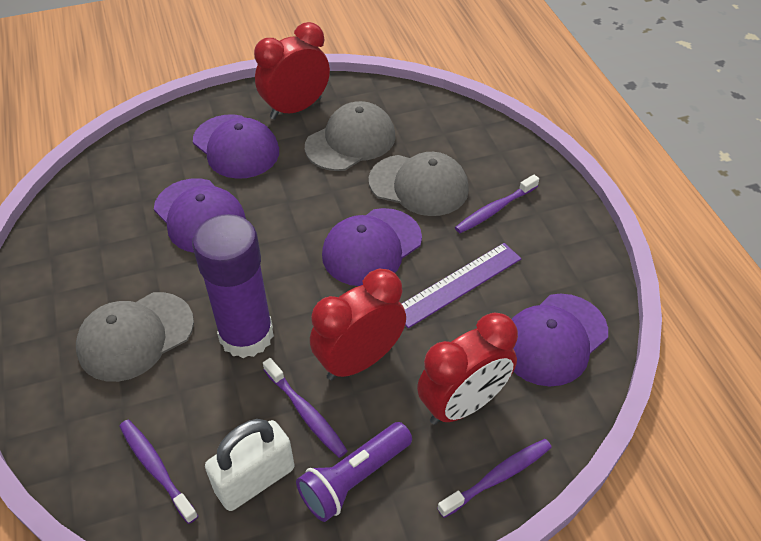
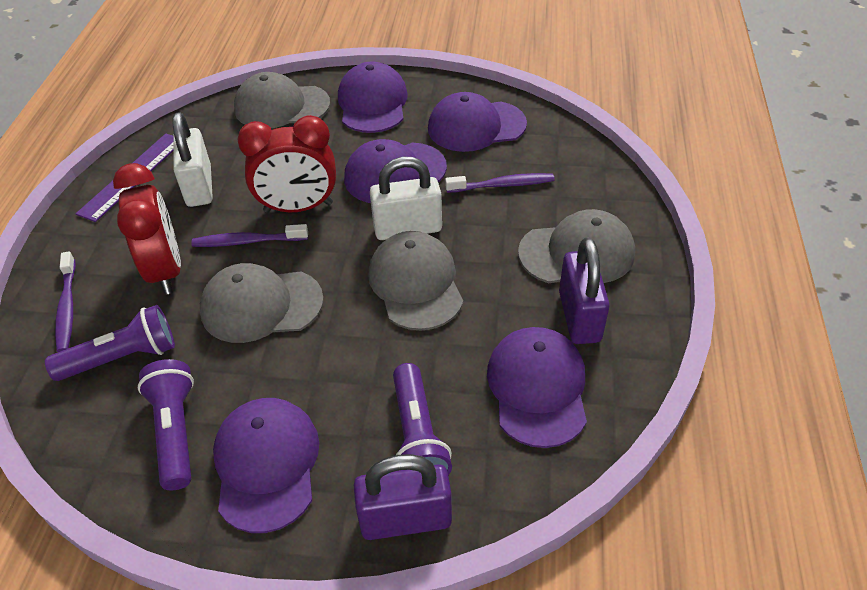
grey cap: 3 -> 4
purple cap: 4 -> 5
purple flashlight: 1 -> 3
purple glue stick: 1 -> 0
purple padlock: 0 -> 2
purple toothbrush: 4 -> 3
red clock: 3 -> 2
white padlock: 1 -> 2

